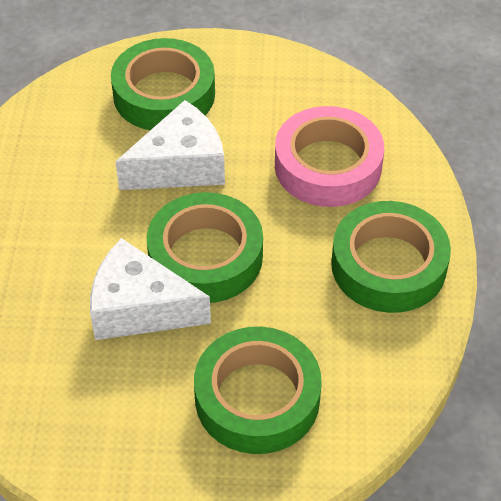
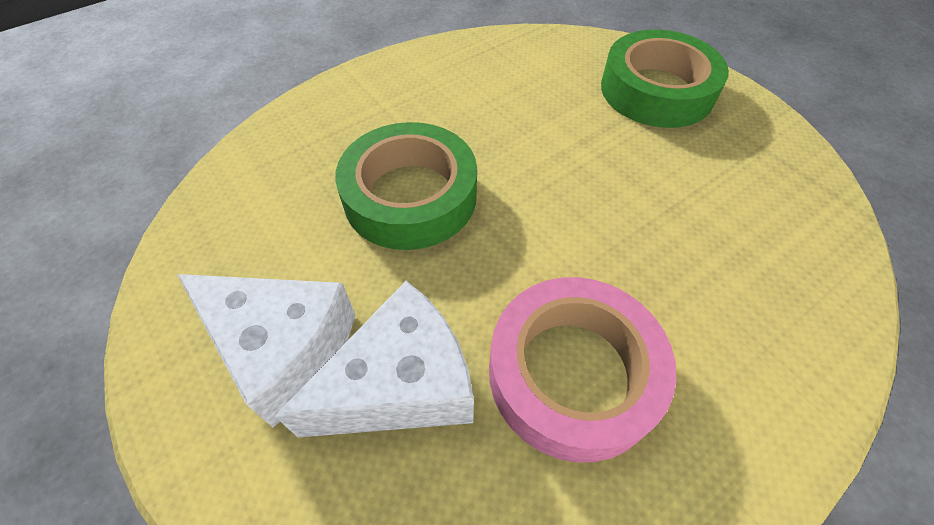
green tape: 4 -> 2

